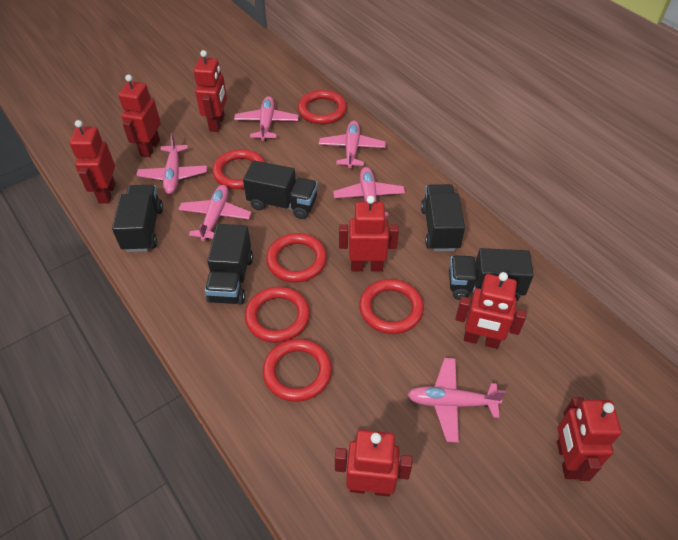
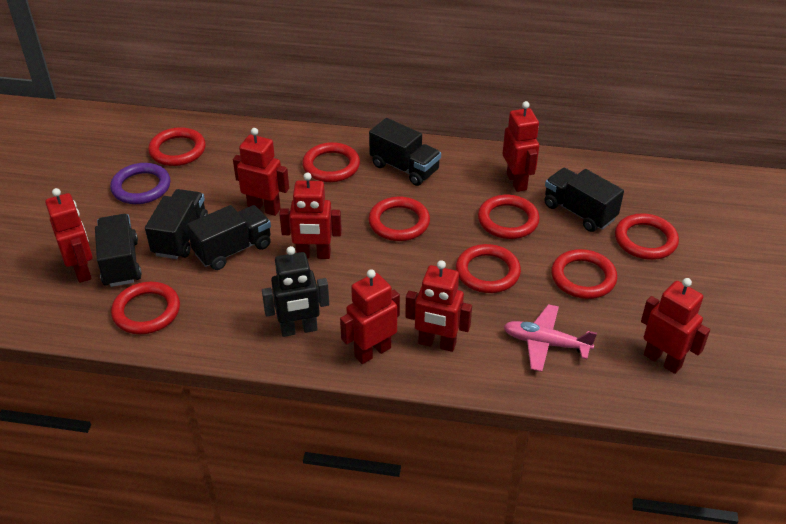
black robot: 0 -> 1
pink plane: 6 -> 1
purple ring: 0 -> 1
red ring: 6 -> 8

